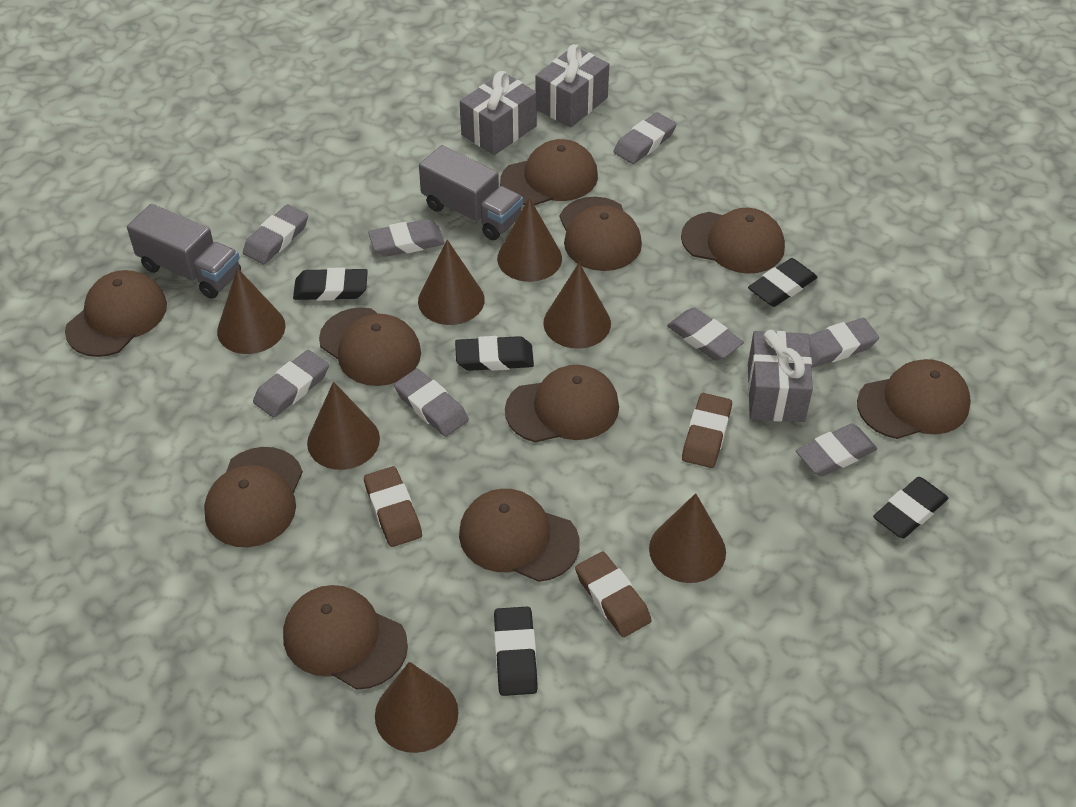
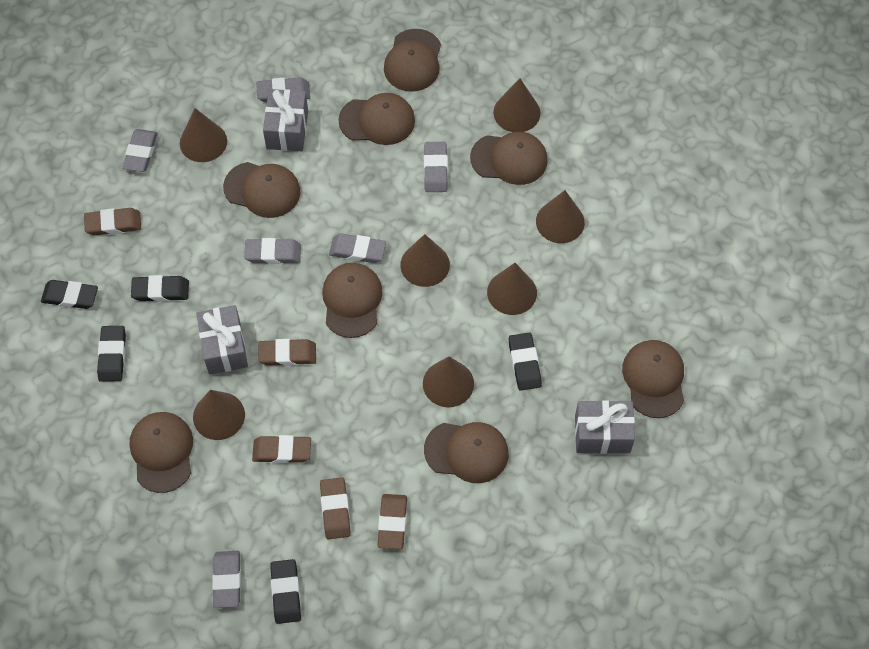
brown cap: 10 -> 8
brown eraser: 3 -> 5
grey eraser: 8 -> 6
grey truck: 2 -> 0

